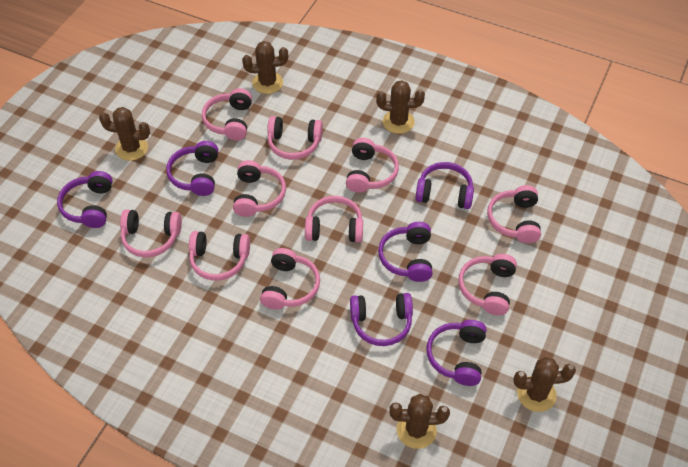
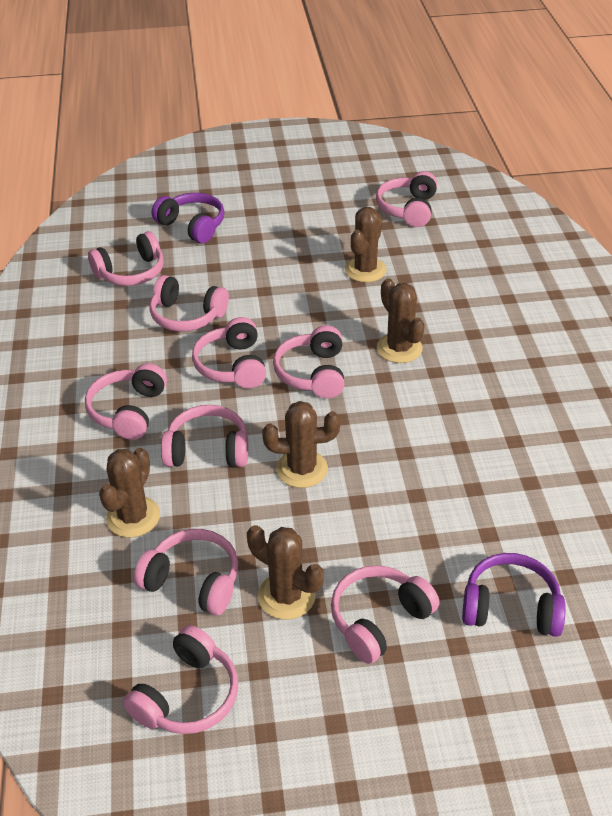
purple headphones: 6 -> 2

